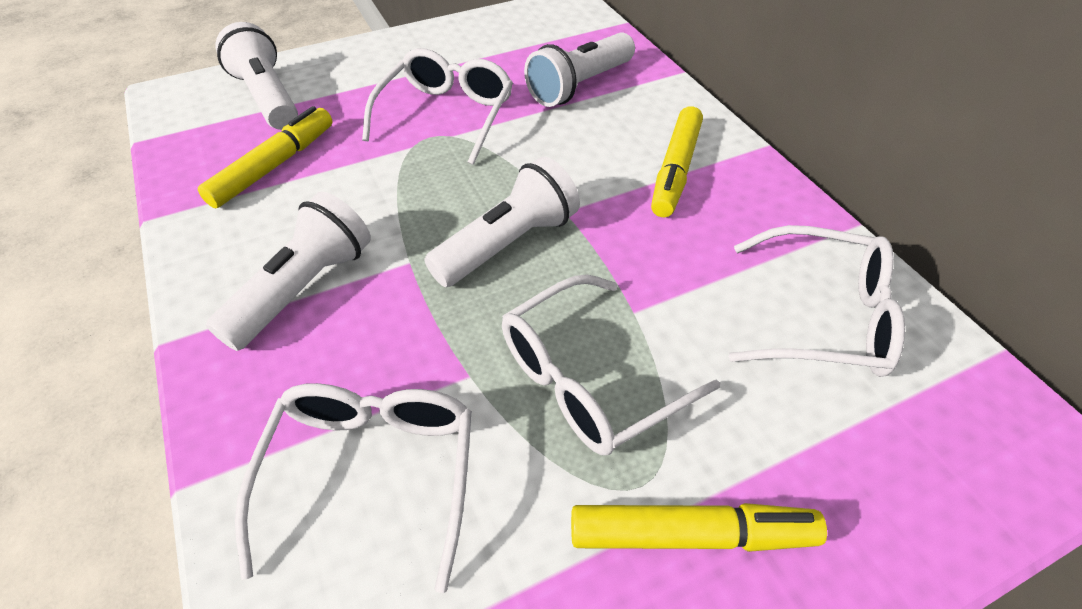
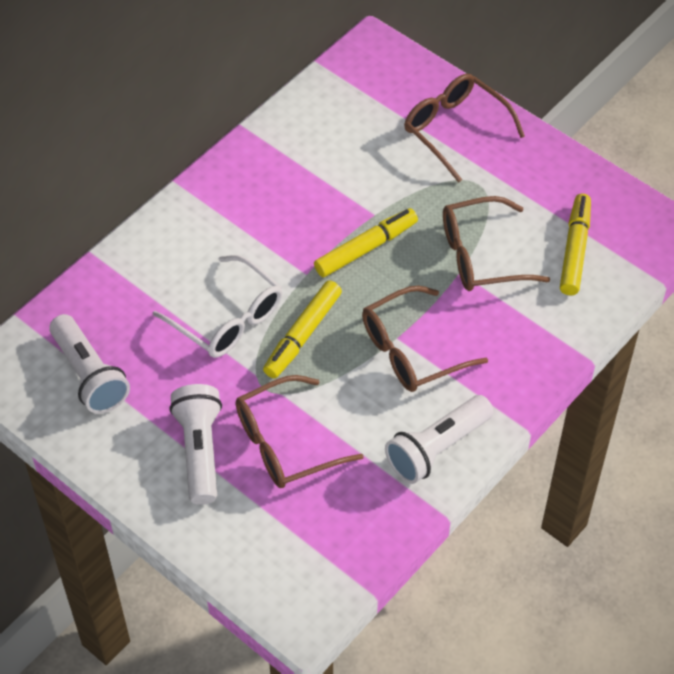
brown glasses: 0 -> 4
white flashlight: 4 -> 3
white glasses: 4 -> 1

